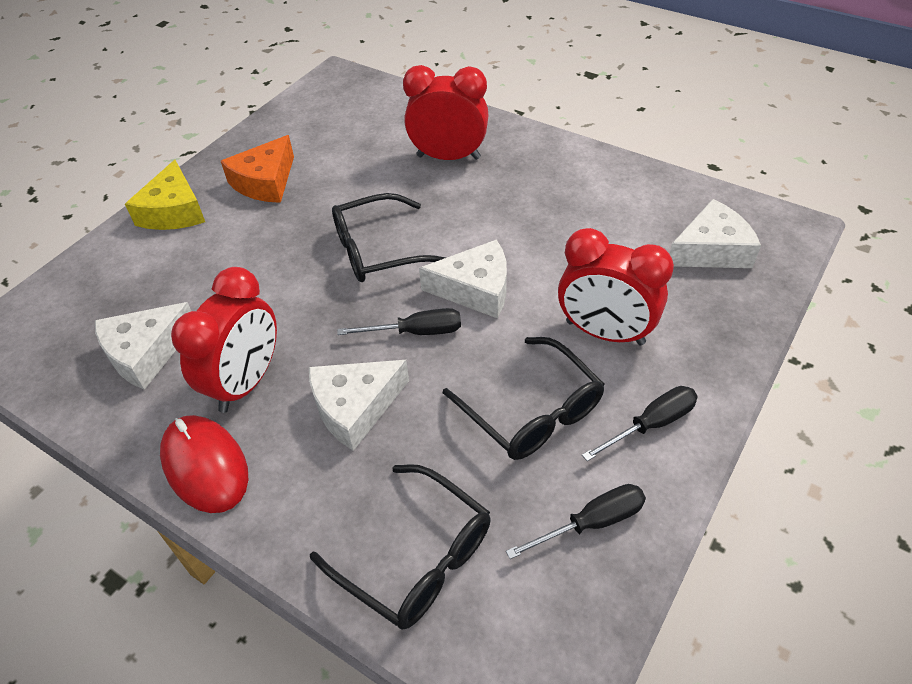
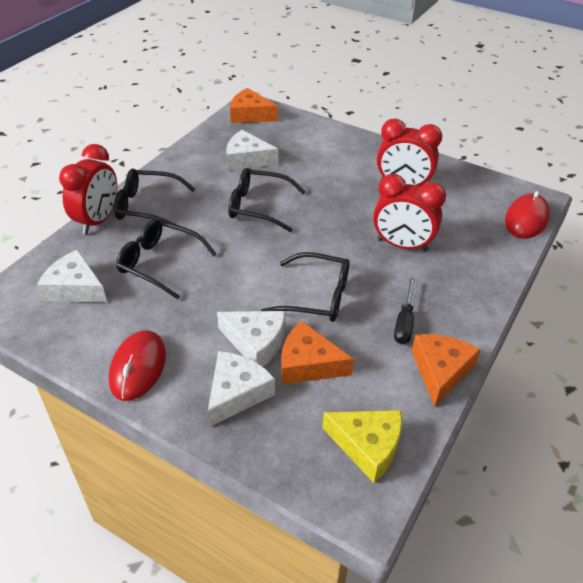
black glasses: 3 -> 4
black screwdriver: 3 -> 1
orange cheese: 1 -> 3
red mouse: 1 -> 2

